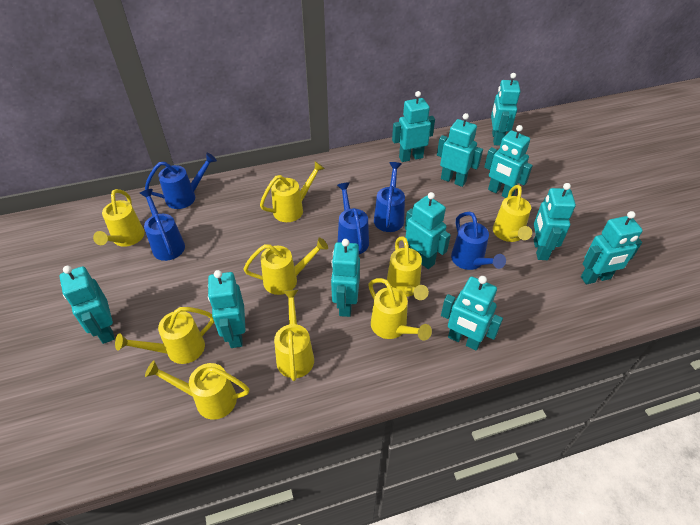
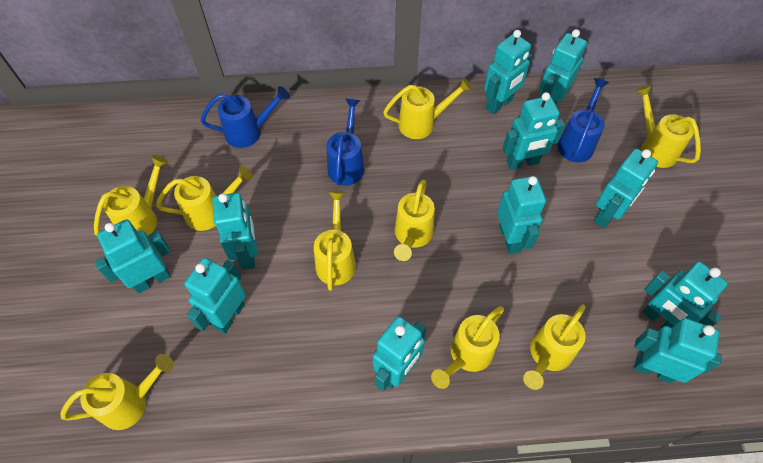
blue watering can: 5 -> 3

